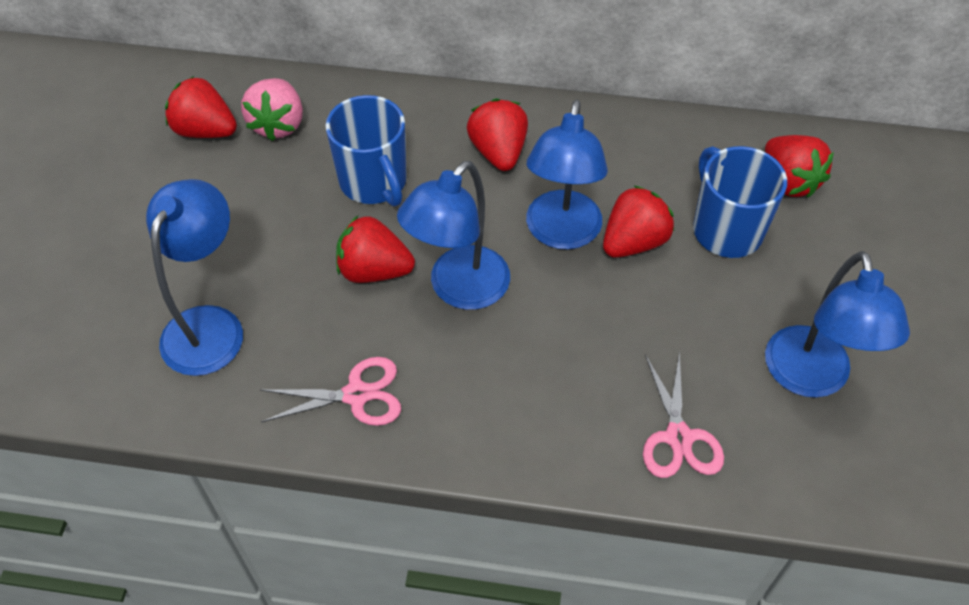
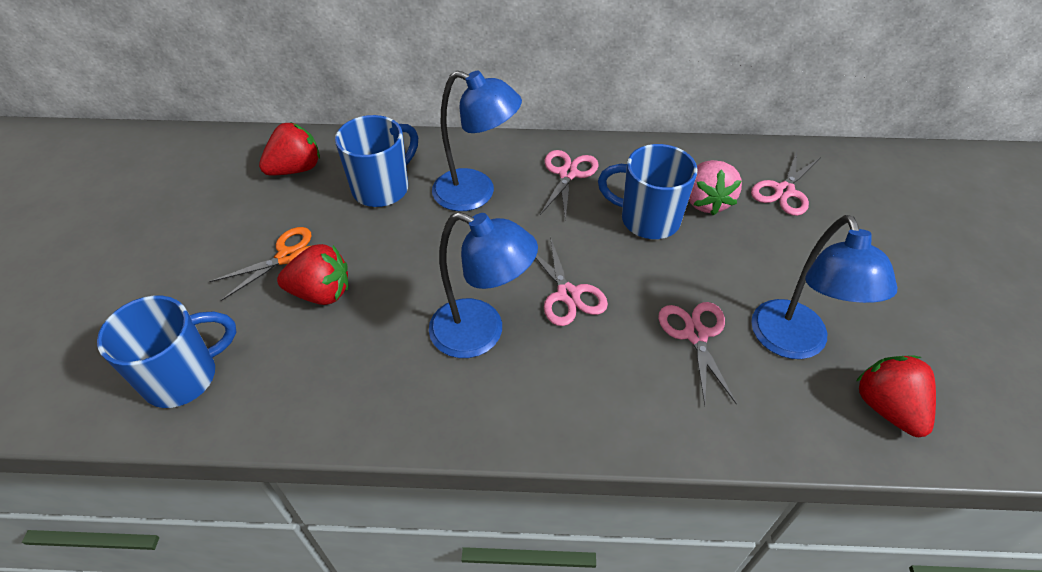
blue lamp: 4 -> 3
blue mug: 2 -> 3
orange scissors: 0 -> 1
pink scissors: 2 -> 4
red strawberry: 5 -> 3

